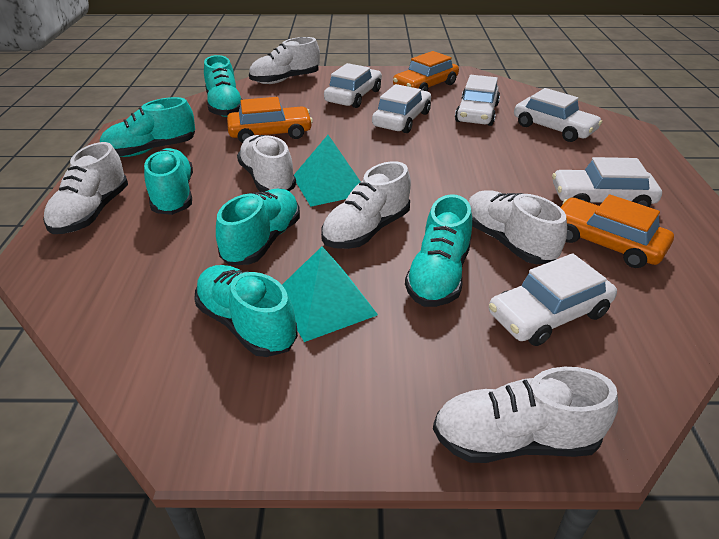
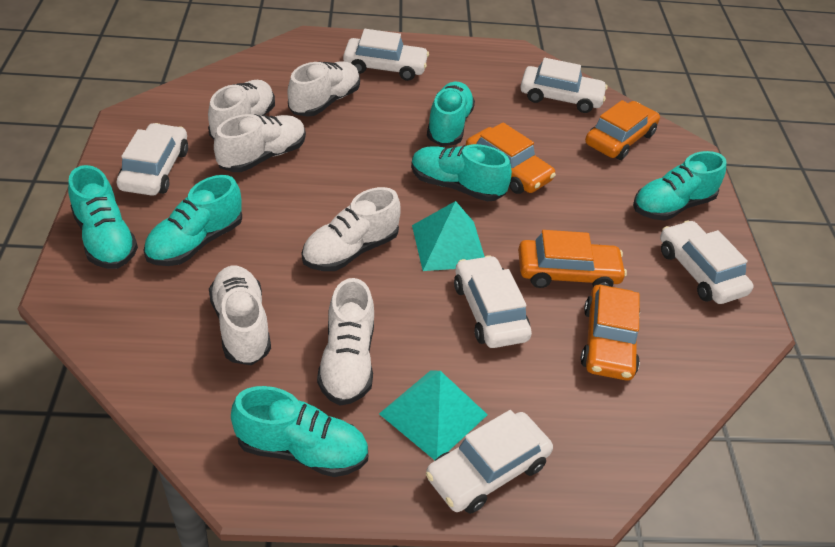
orange car: 3 -> 4

